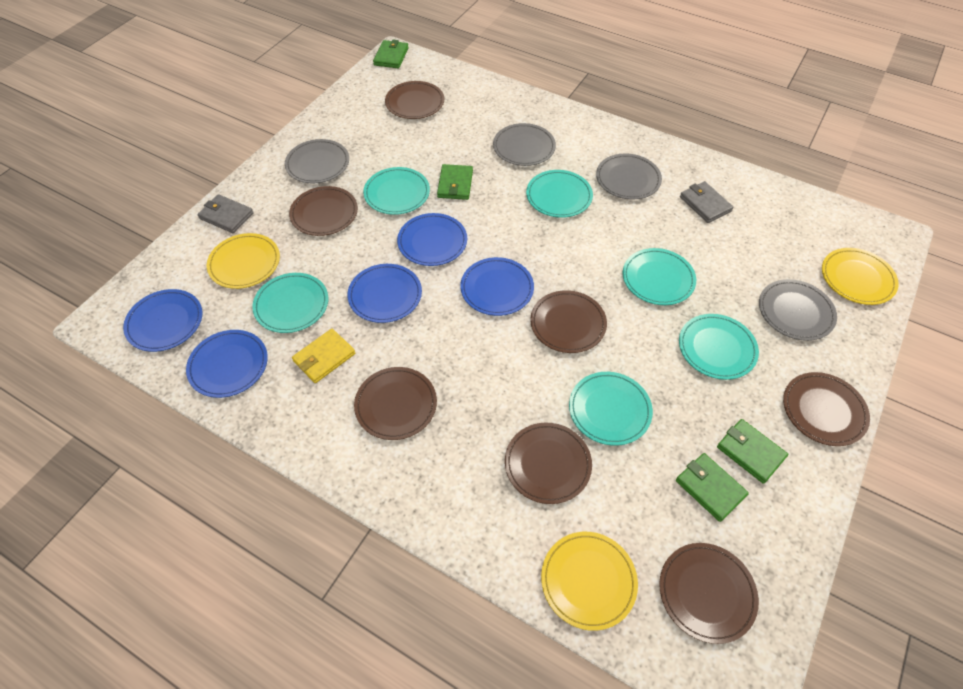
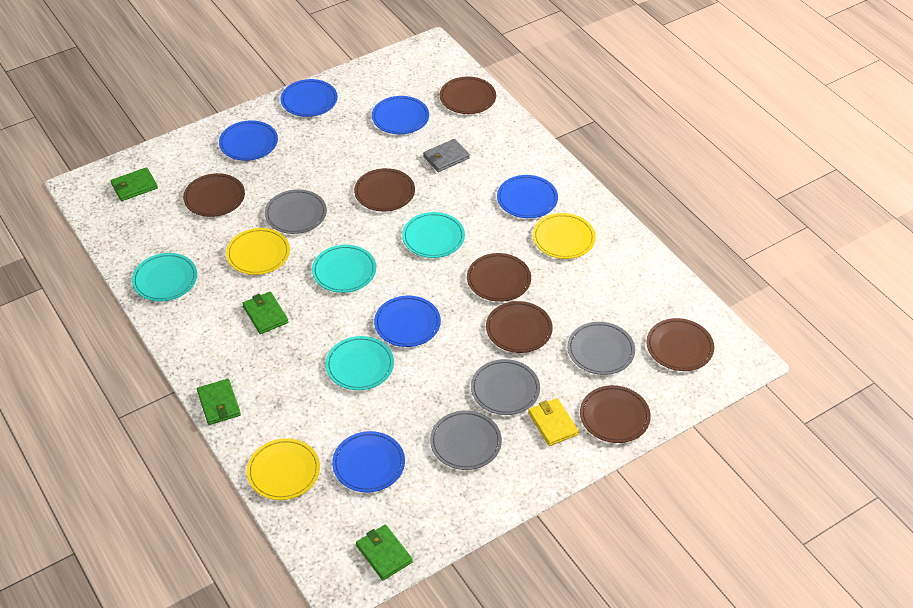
blue plate: 5 -> 6
grey wallet: 2 -> 1
turquoise plate: 6 -> 4

